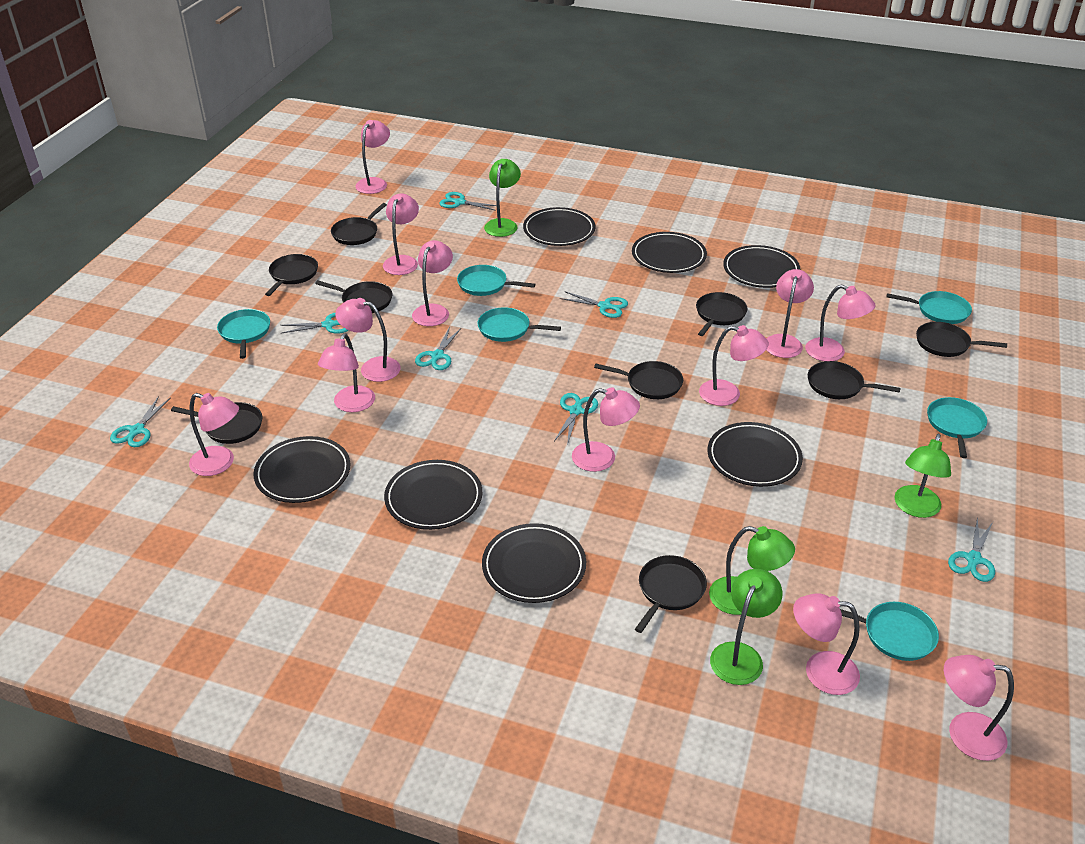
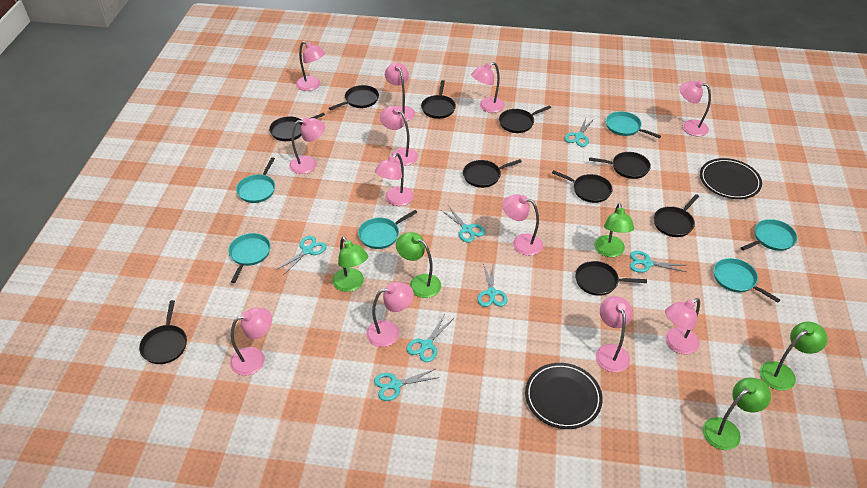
black pan: 9 -> 10
black plate: 7 -> 2
green lamp: 4 -> 5

